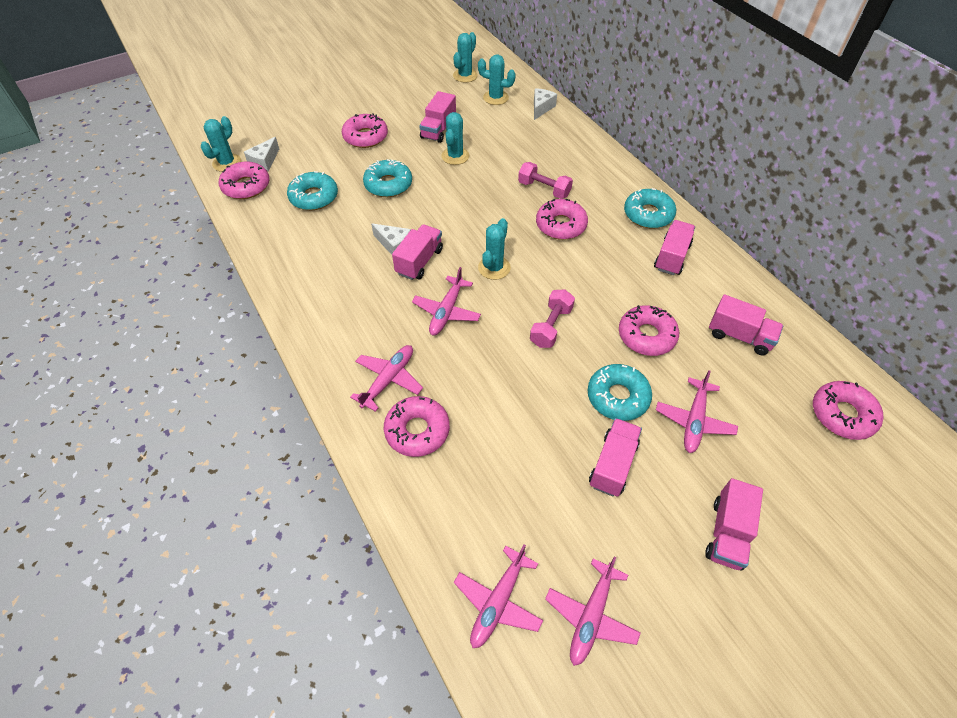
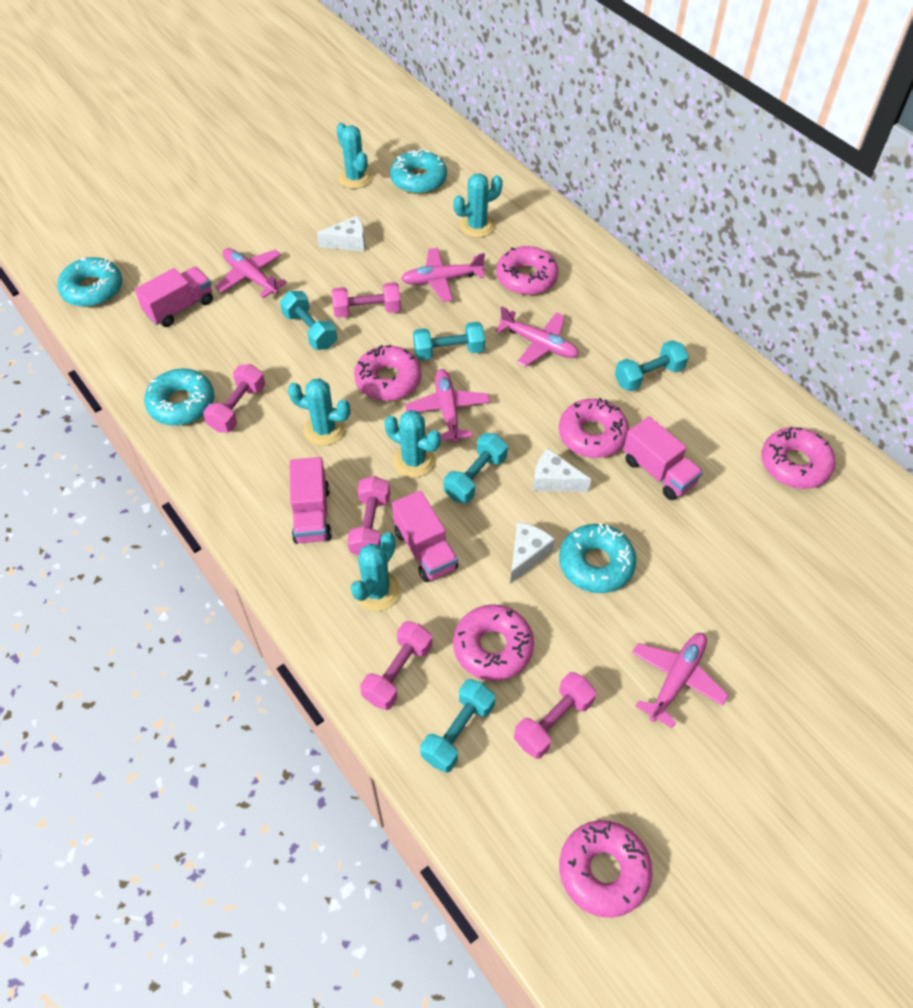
pink dumbbell: 2 -> 5
pink truck: 6 -> 4
turquoise dumbbell: 0 -> 5

